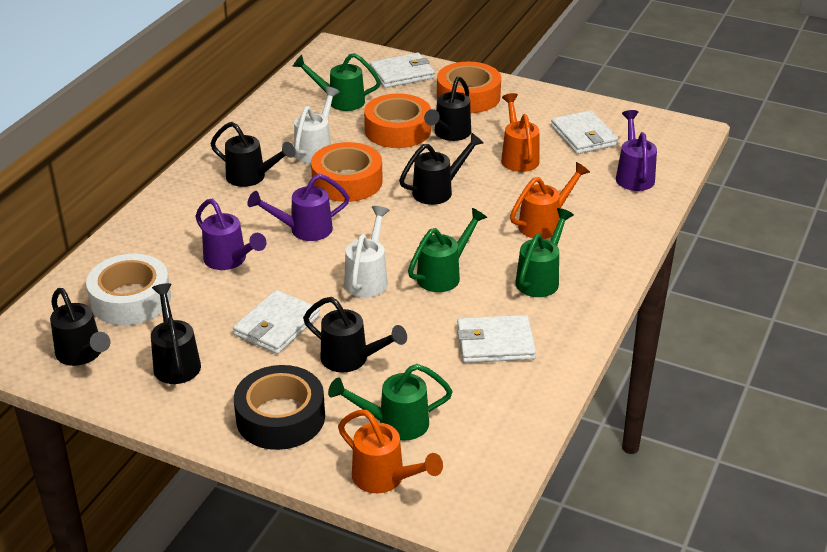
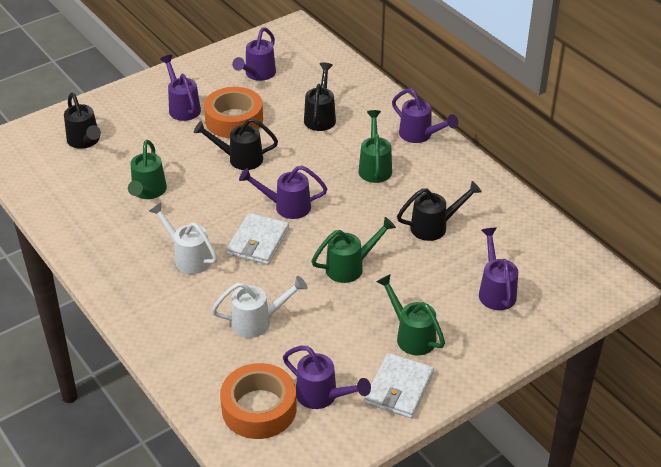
black tape: 1 -> 0
black watering can: 6 -> 4
orange tape: 3 -> 2
orange watering can: 3 -> 0
purple watering can: 3 -> 6
white tape: 1 -> 0
white wallet: 4 -> 2

